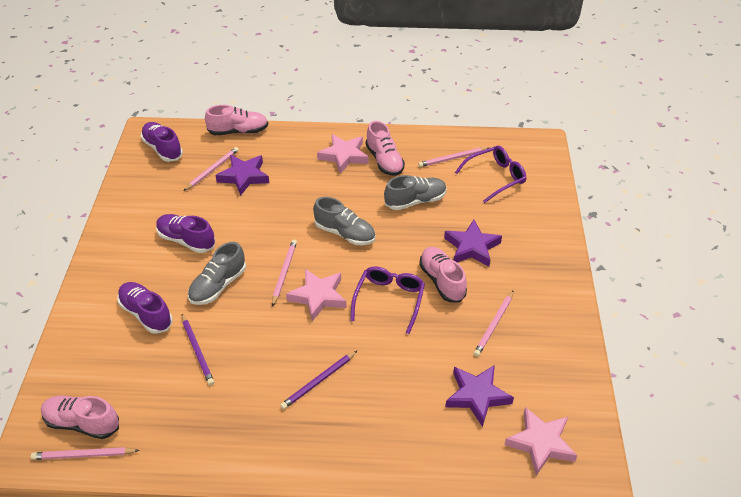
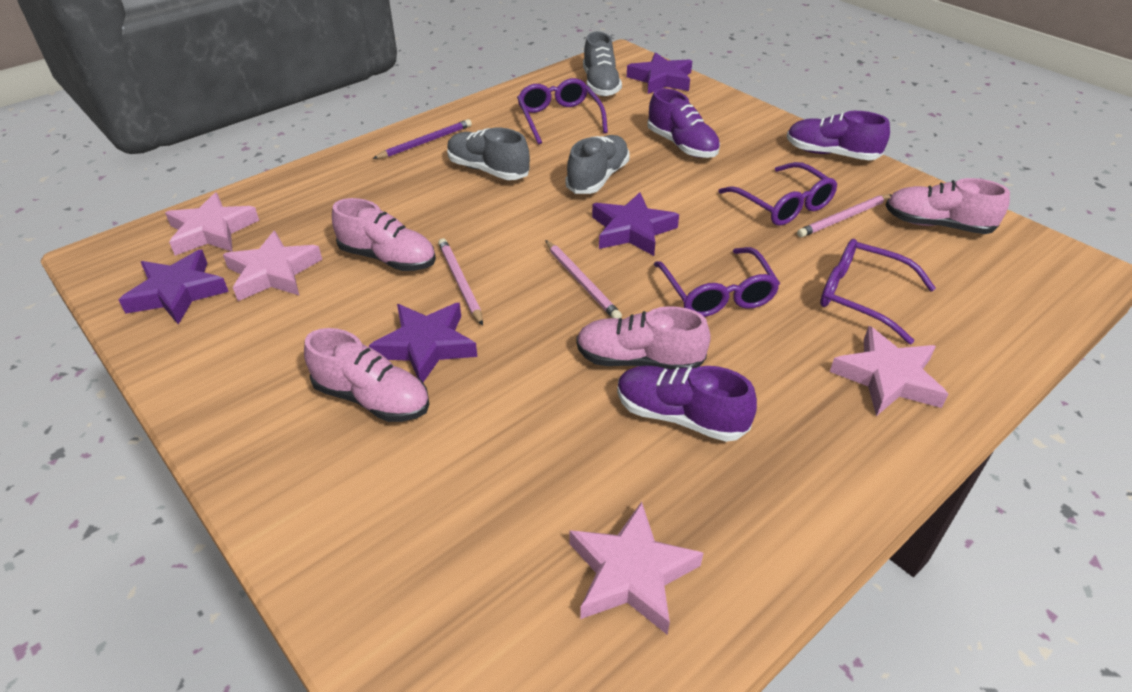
pink pencil: 5 -> 3
pink star: 3 -> 4
purple glasses: 2 -> 4
purple pencil: 2 -> 1
purple star: 3 -> 4

